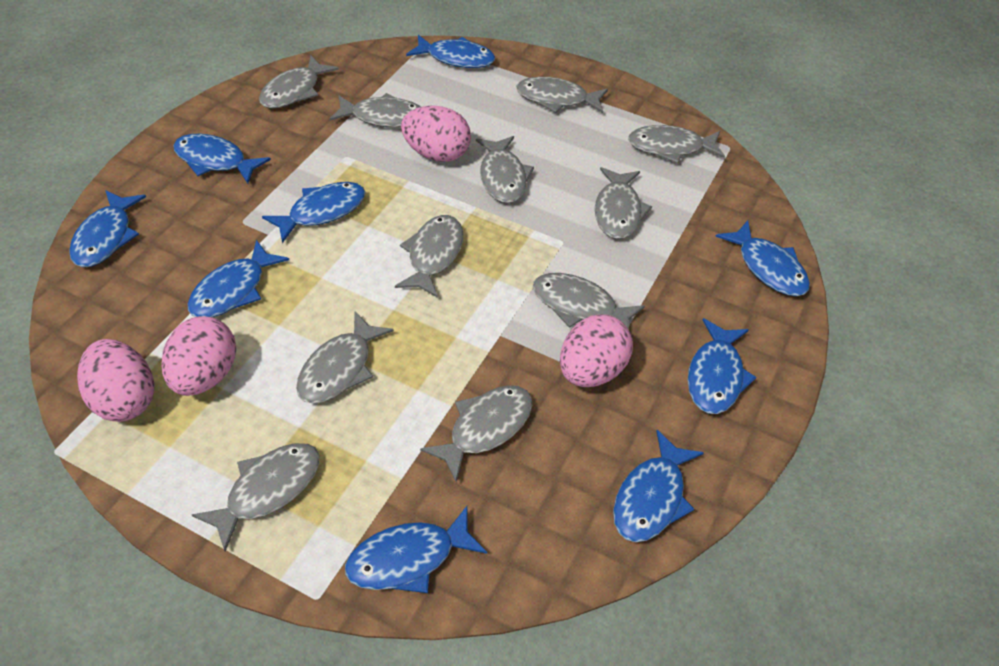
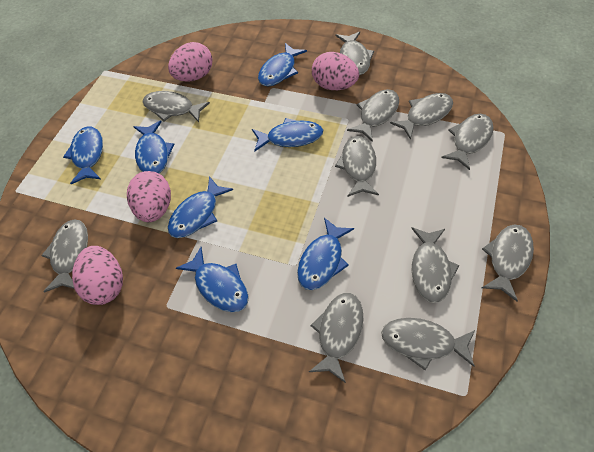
blue fish: 9 -> 7

